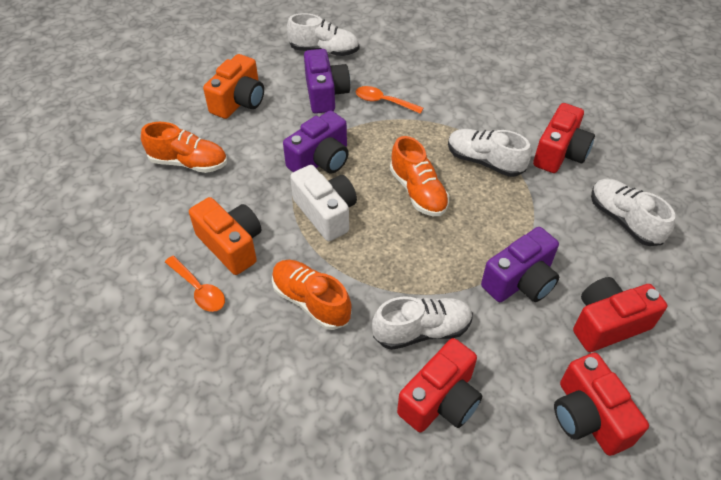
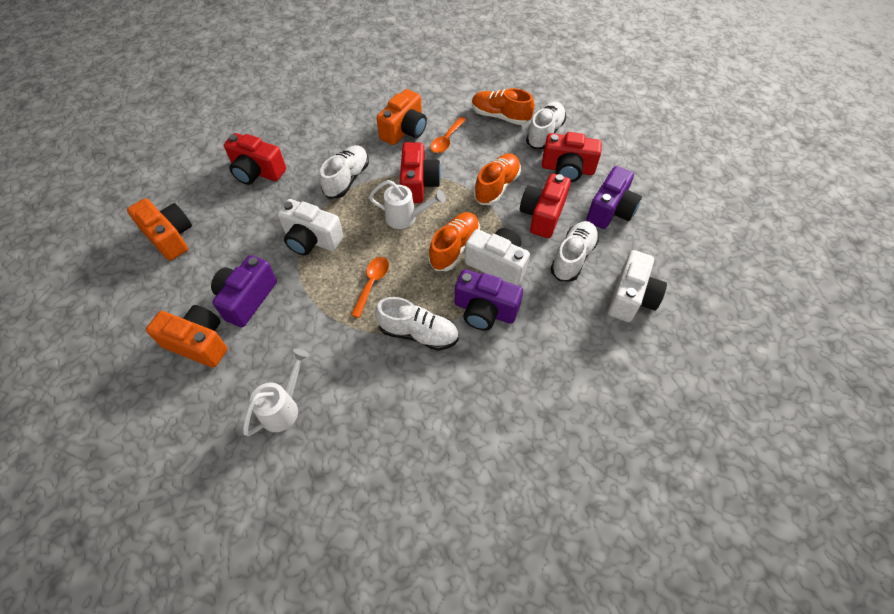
orange camera: 2 -> 3
white camera: 1 -> 3
white watering can: 0 -> 2

